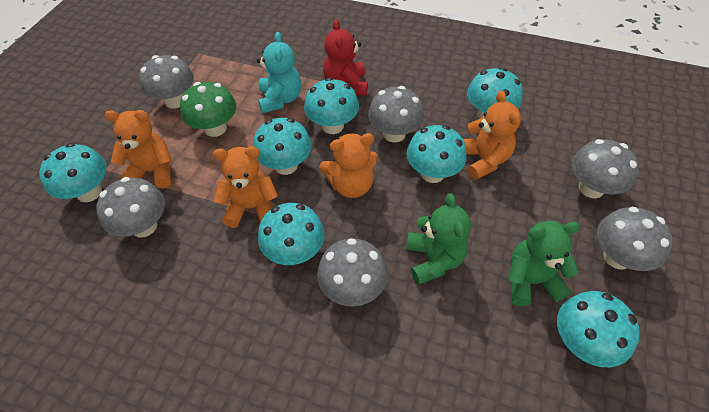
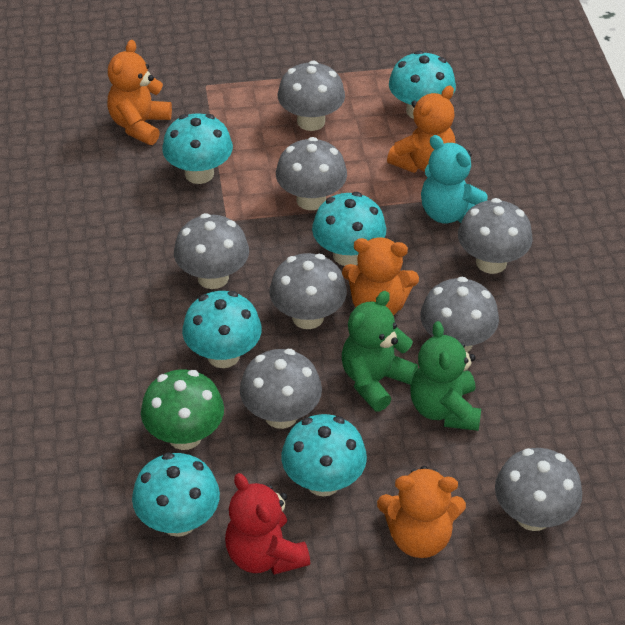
grey mushroom: 6 -> 8
turquoise mushroom: 7 -> 6

